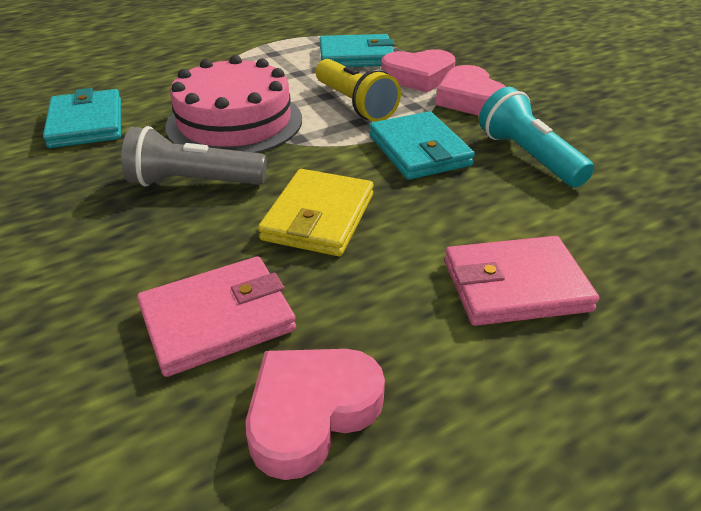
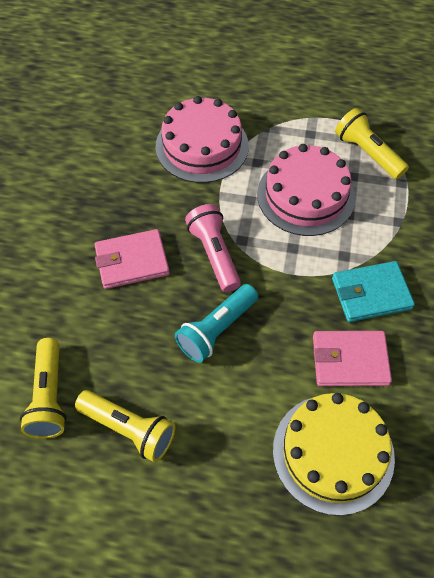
grey flashlight: 1 -> 0
pink cake: 1 -> 2
pink flashlight: 0 -> 1
pink heart: 3 -> 0
turquoise wallet: 3 -> 1
yellow cake: 0 -> 1
yellow flashlight: 1 -> 3
yellow wallet: 1 -> 0

